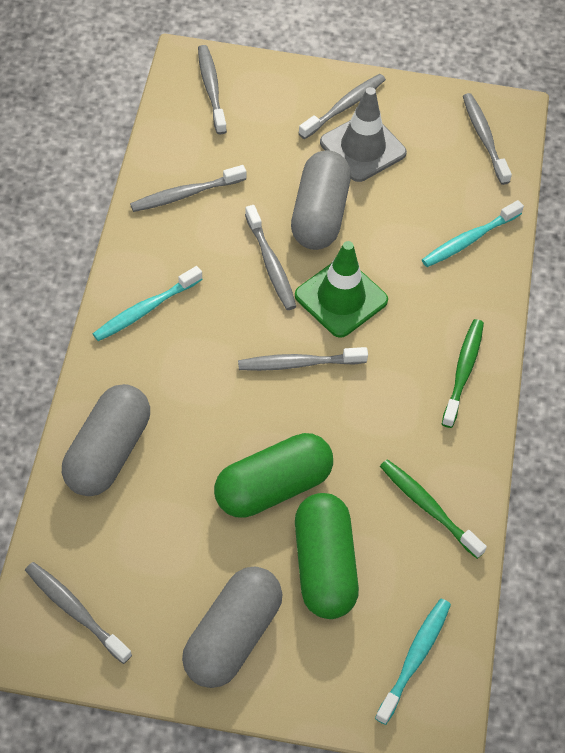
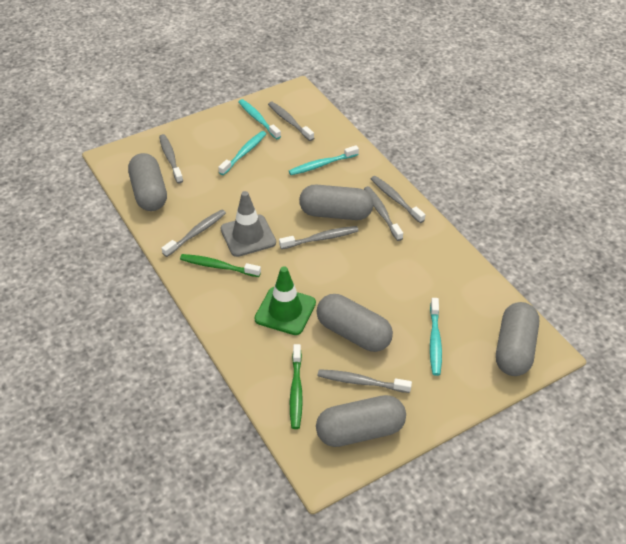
green capsule: 2 -> 0
grey capsule: 3 -> 5
turquoise toothbrush: 3 -> 4

